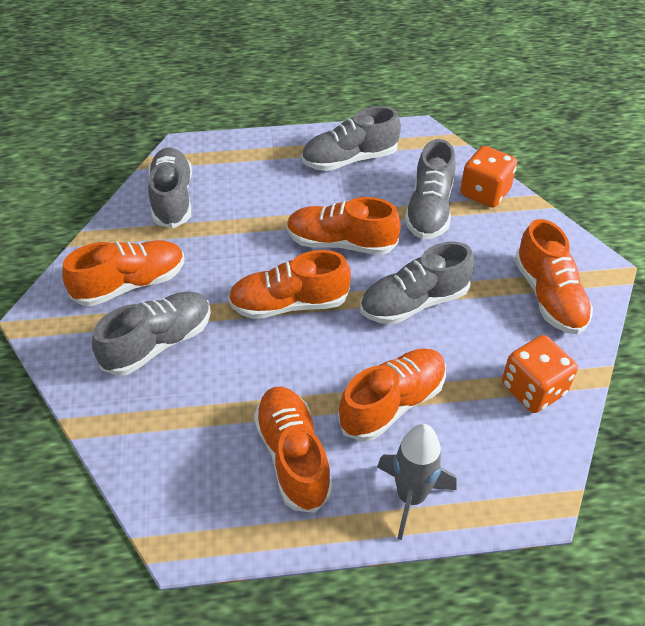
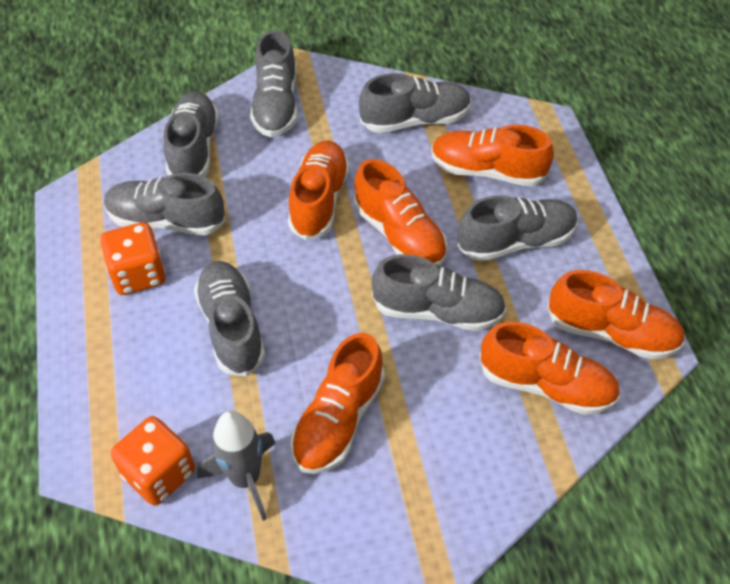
grey shoe: 5 -> 7

